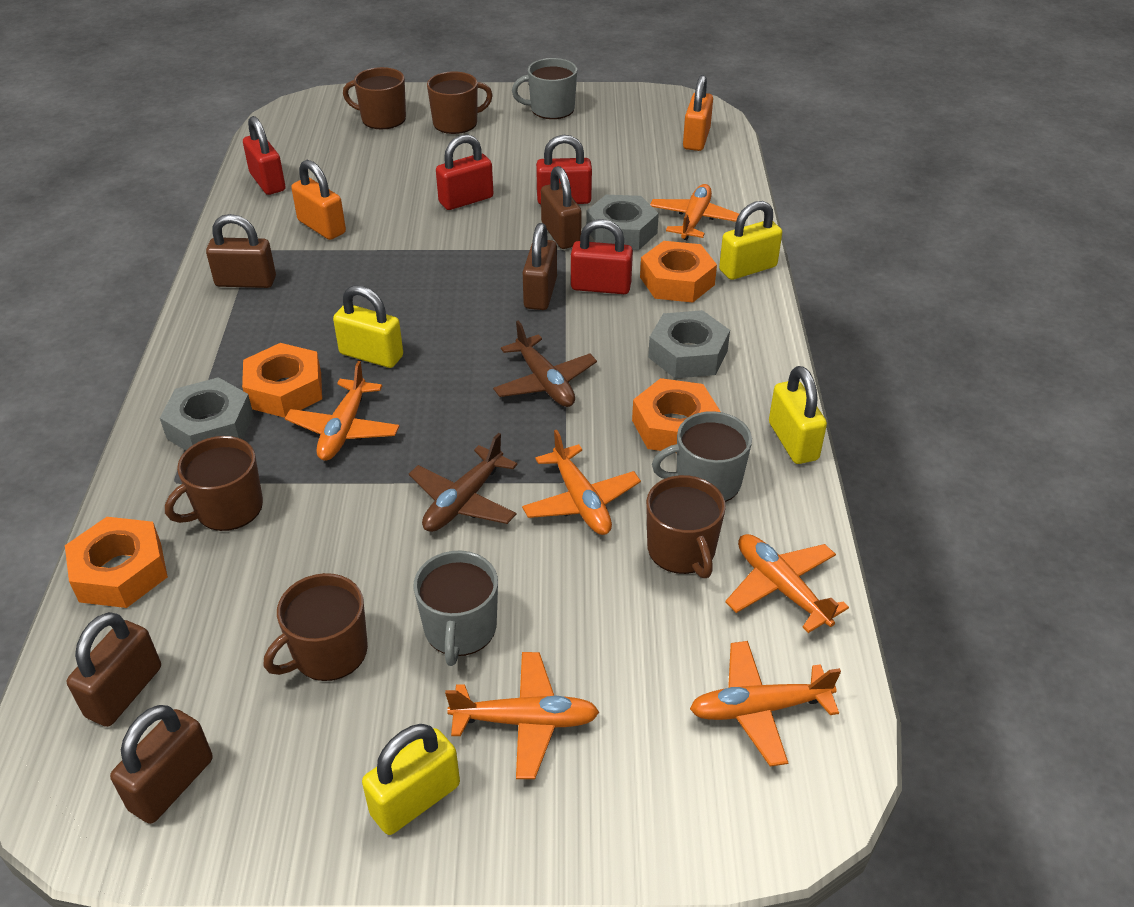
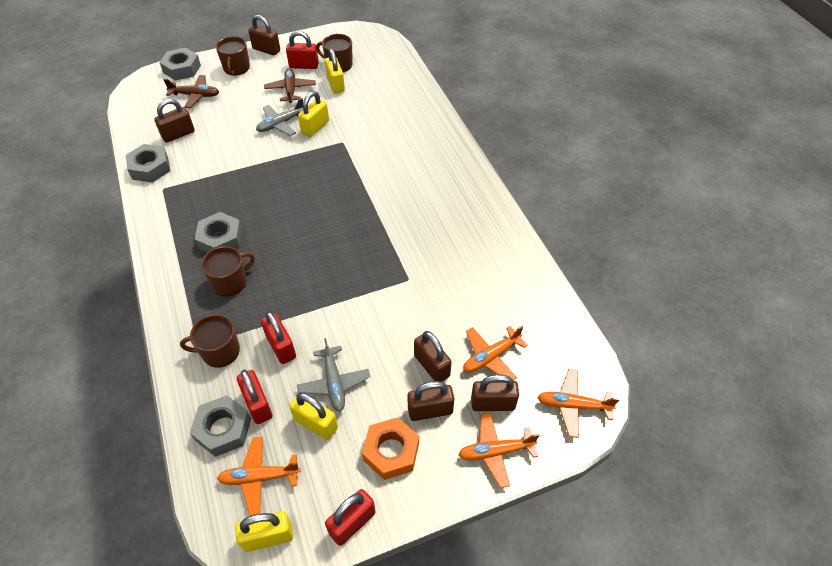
brown mug: 5 -> 4
grey mug: 3 -> 0
grey nut: 3 -> 4
grey plane: 0 -> 2
orange nut: 4 -> 1
orange padlock: 2 -> 0
orange plane: 6 -> 4

